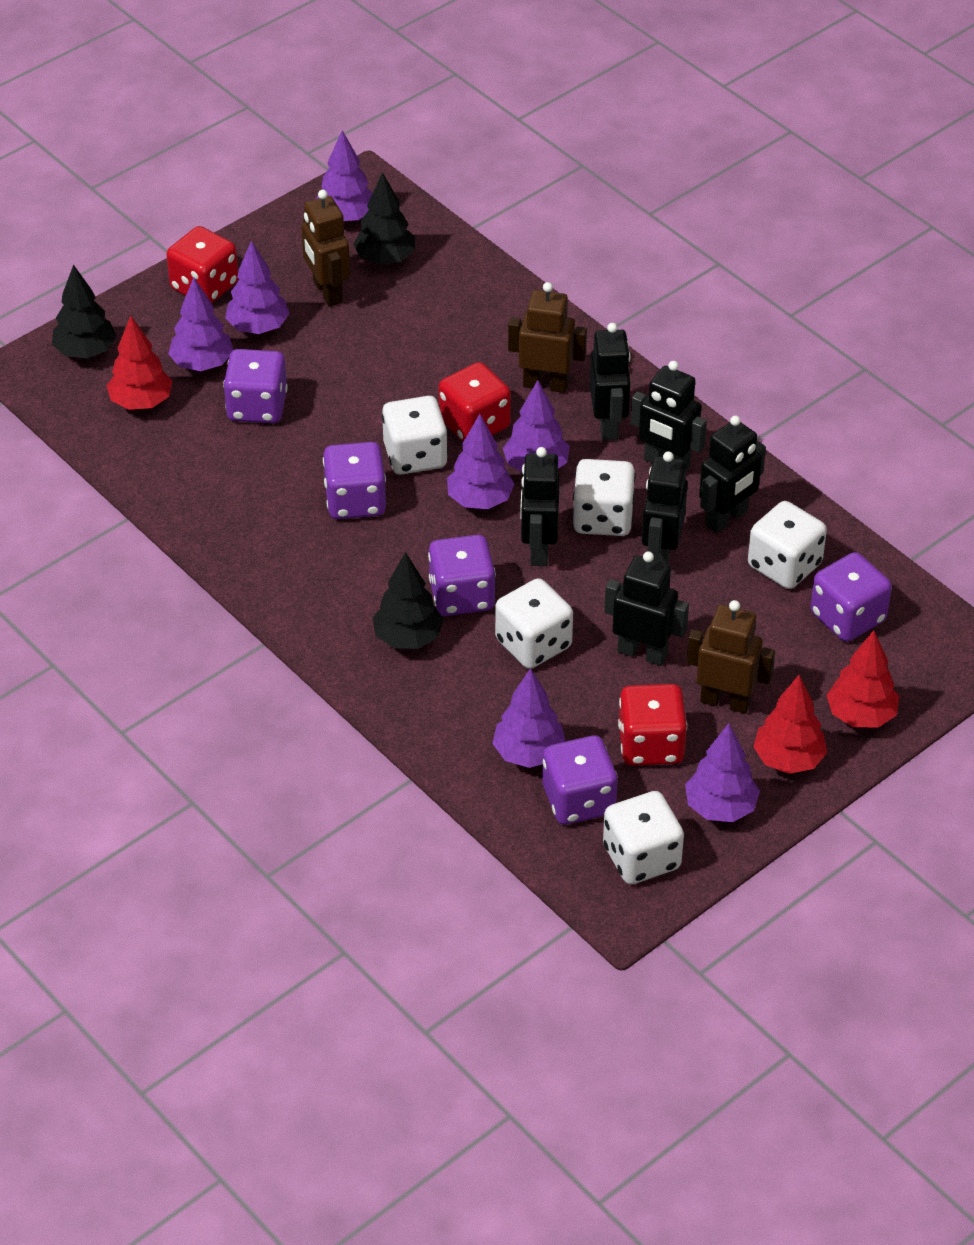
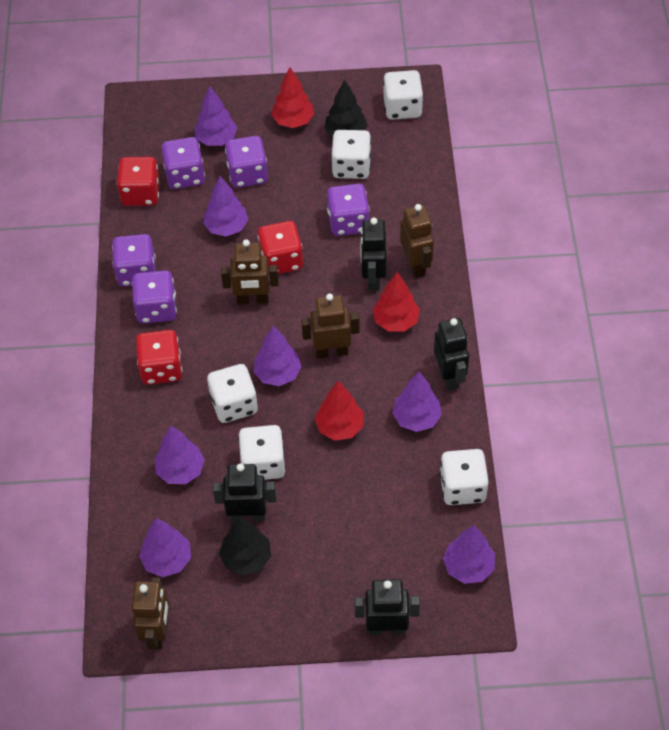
black robot: 6 -> 4
black tree: 3 -> 2
brown robot: 3 -> 4

